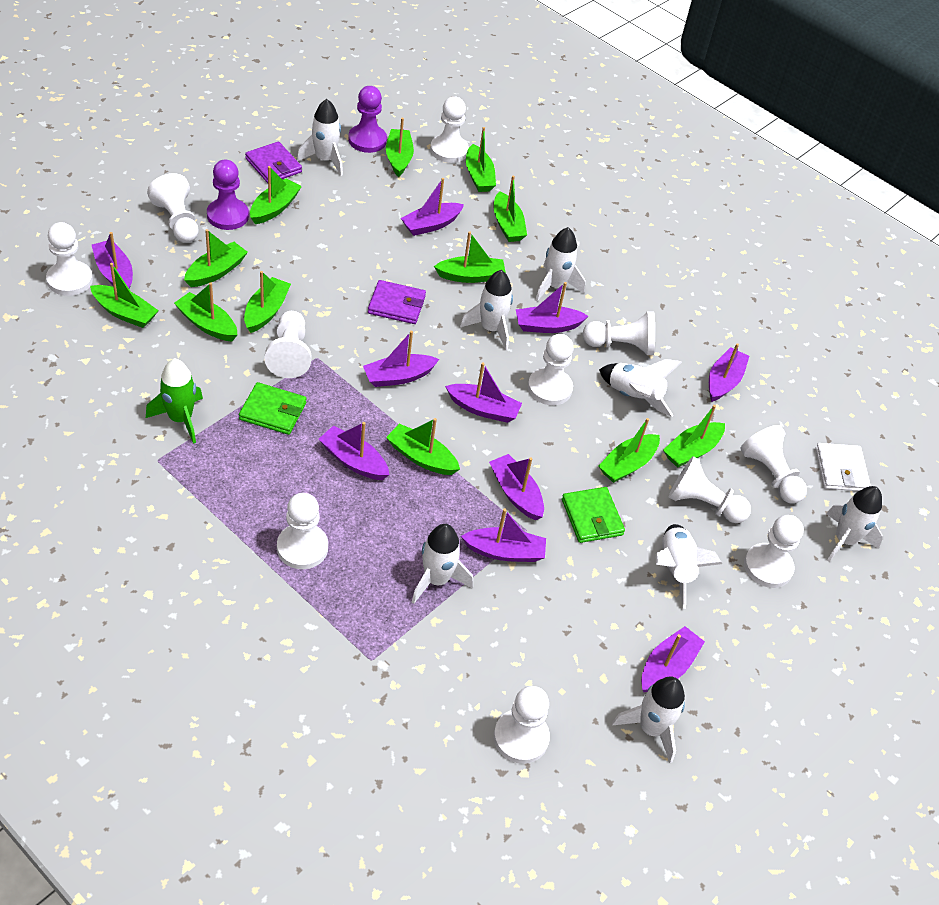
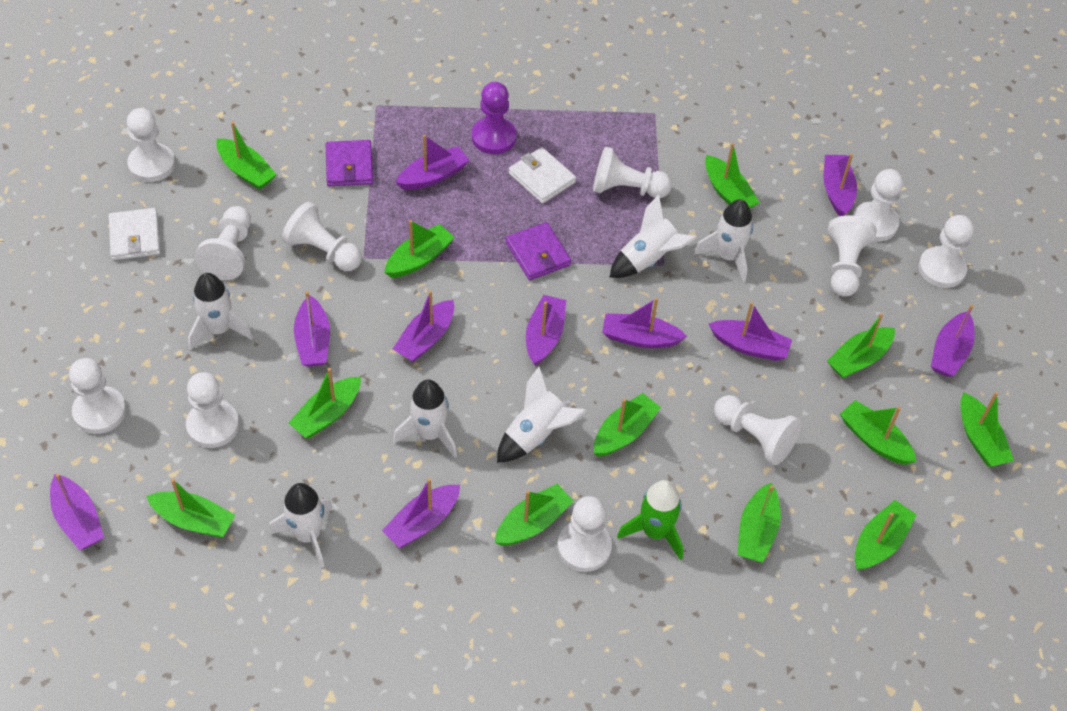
green wallet: 2 -> 0
purple pawn: 2 -> 1
white rocket: 8 -> 6
white wallet: 1 -> 2

